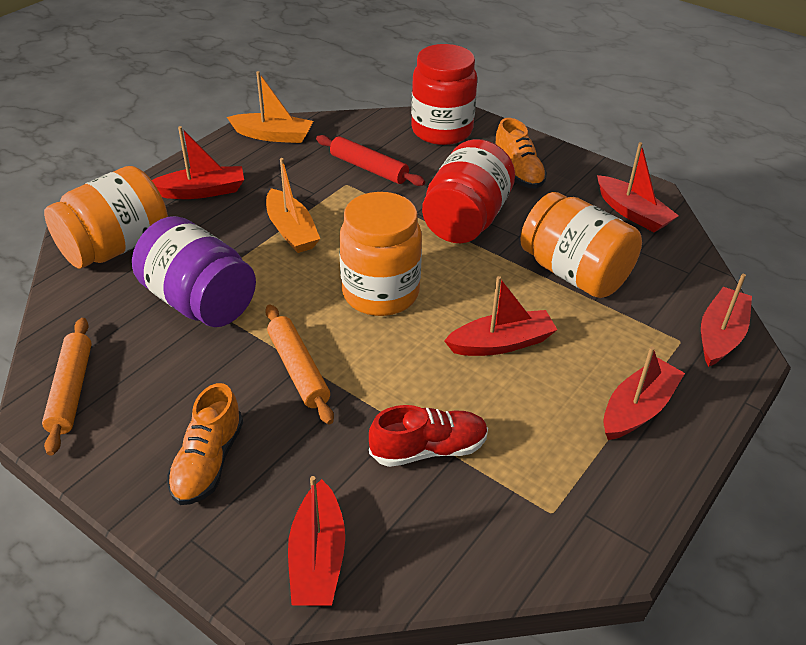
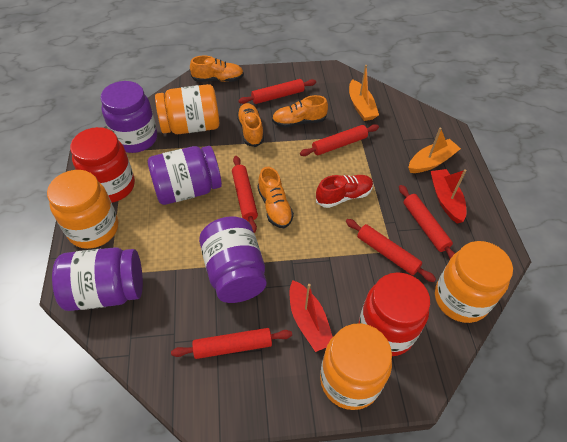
orange jar: 3 -> 4
orange rolling pin: 2 -> 0
orange shoe: 2 -> 4
purple jar: 1 -> 4
red boat: 6 -> 2
red rolling pin: 1 -> 6

